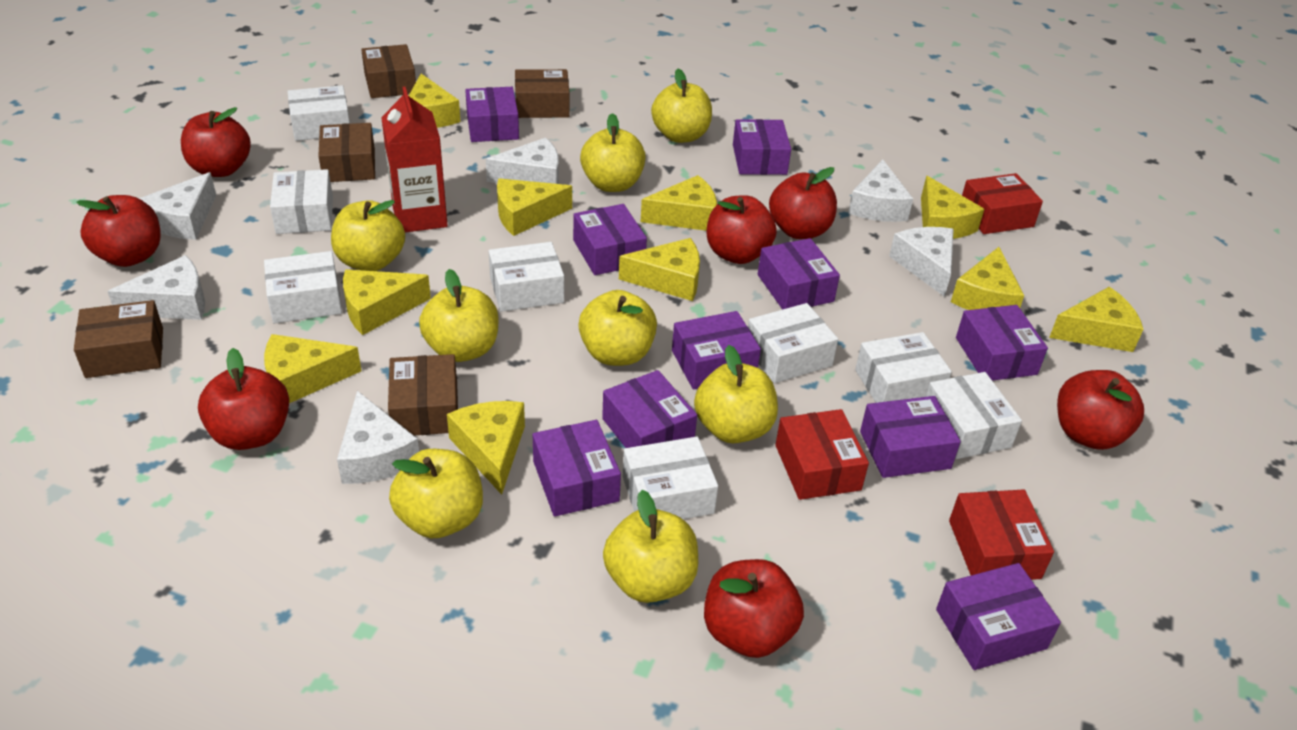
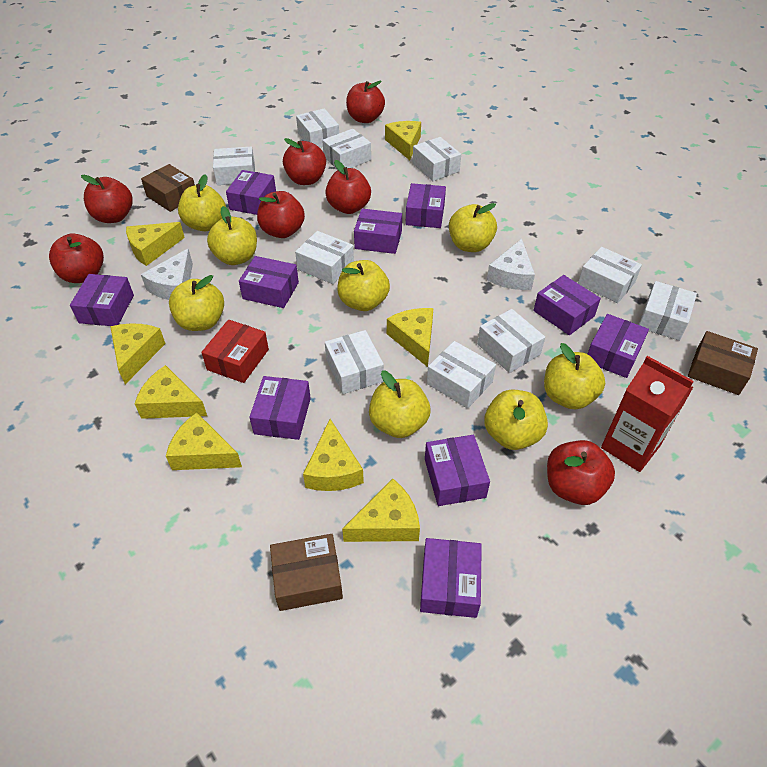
brown box: 5 -> 3
red box: 3 -> 1
white box: 8 -> 10
white cheese: 6 -> 2
yellow cheese: 10 -> 8

